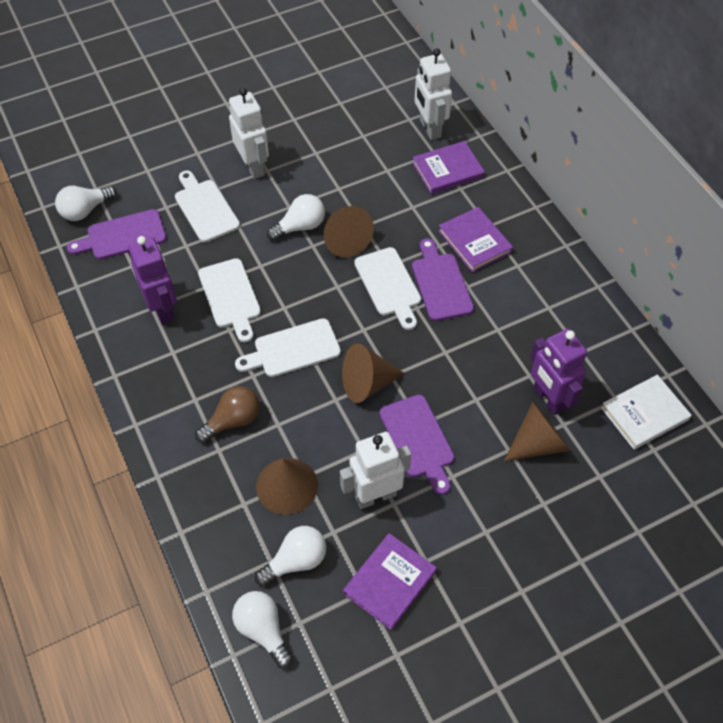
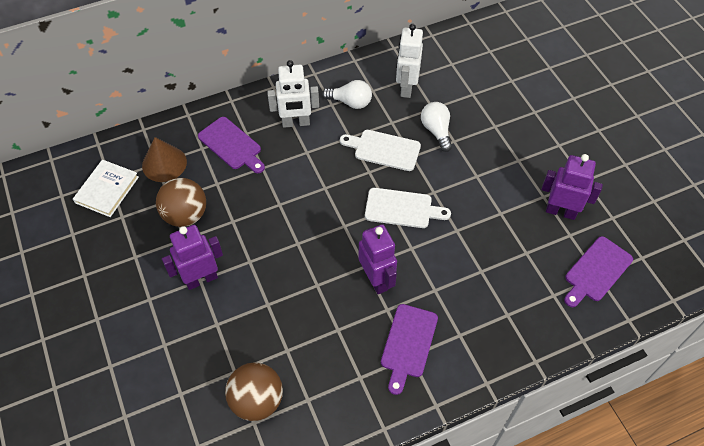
brown ball: 0 -> 2
brown cone: 4 -> 1
brown light bulb: 1 -> 0
purple book: 3 -> 0
purple robot: 2 -> 3
white cutting board: 4 -> 2
white light bulb: 4 -> 2
white robot: 3 -> 2

